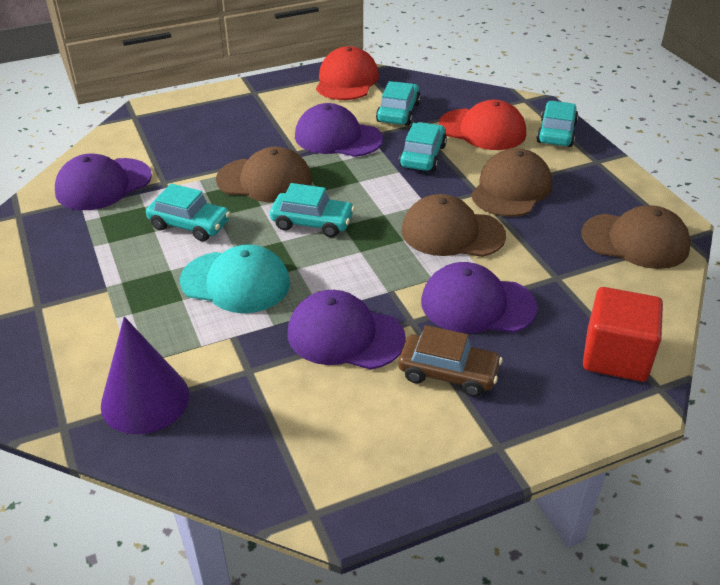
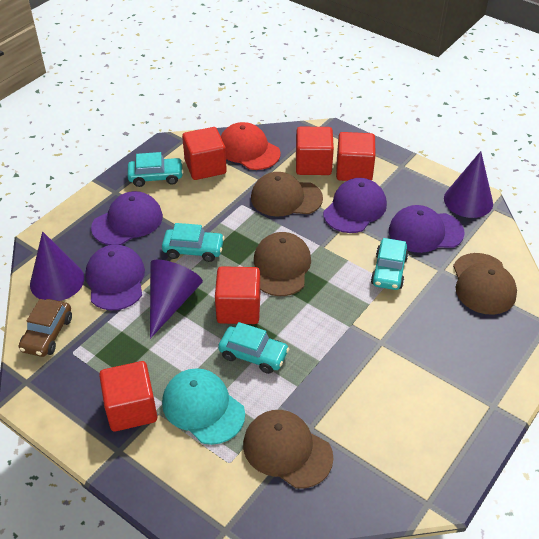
purple cone: 1 -> 3
red cap: 2 -> 1
red cube: 1 -> 5
turquoise car: 5 -> 4

